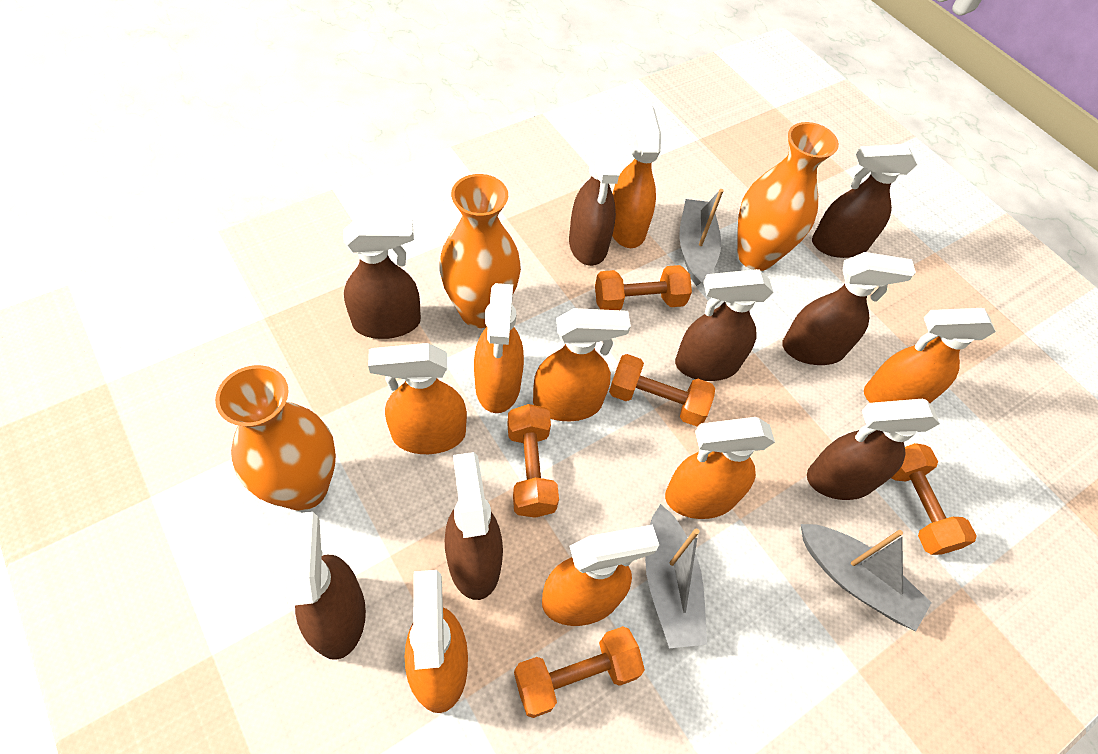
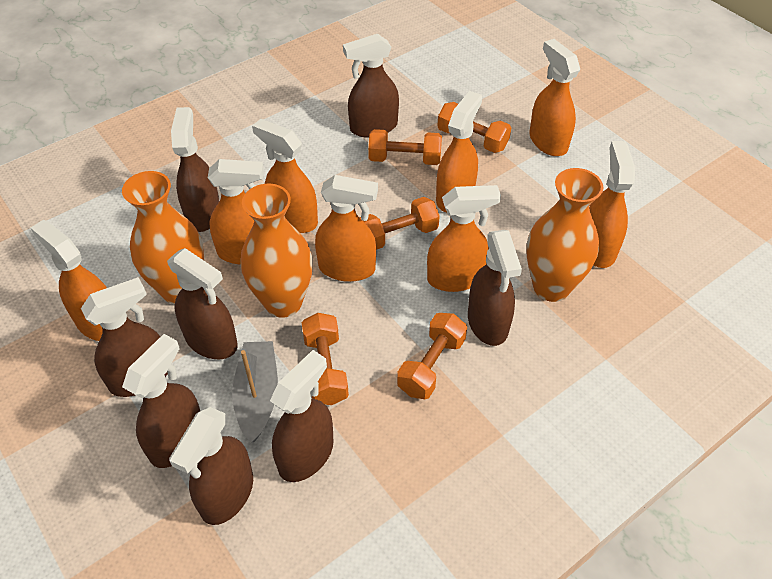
grey boat: 3 -> 1

